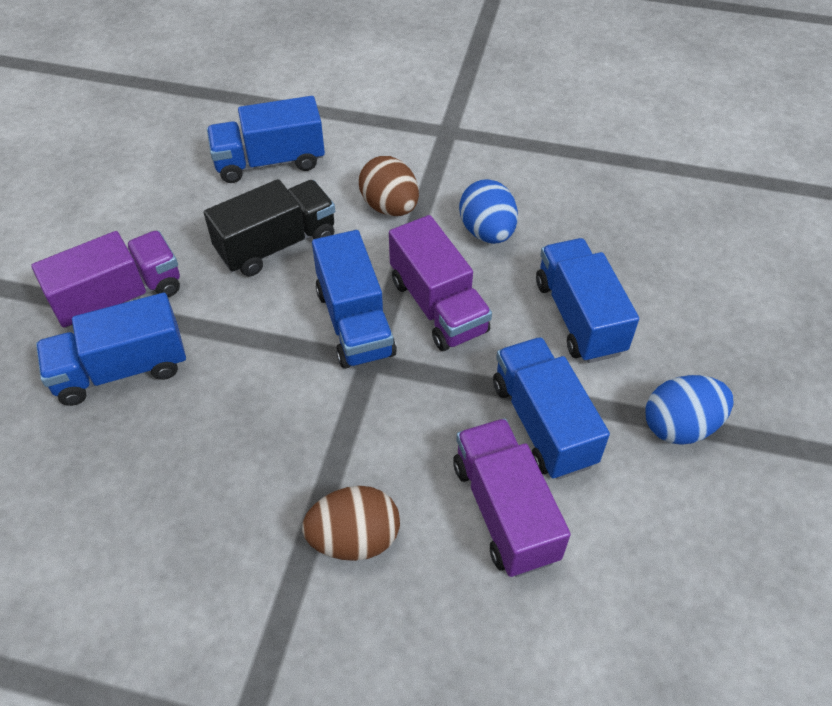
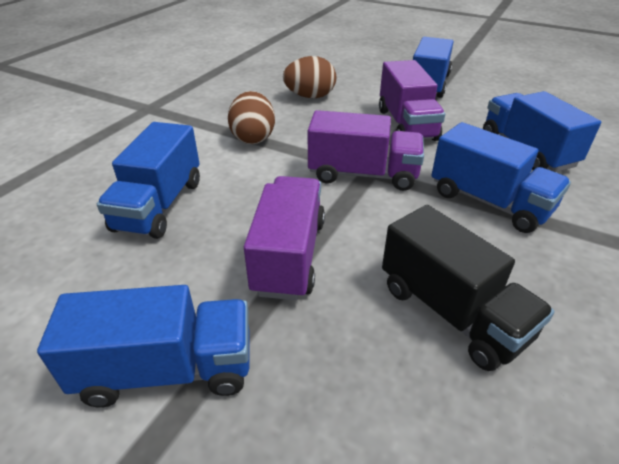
blue egg: 2 -> 0

